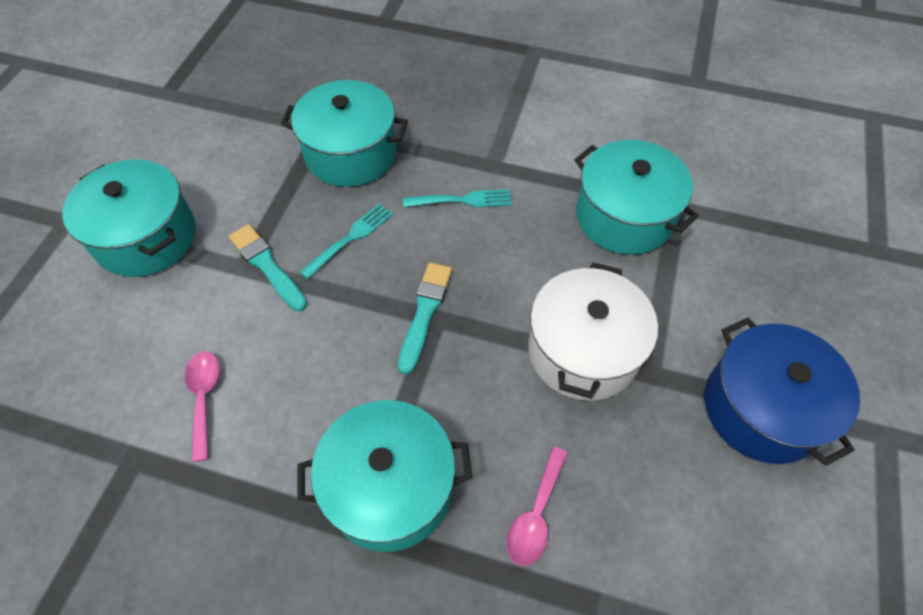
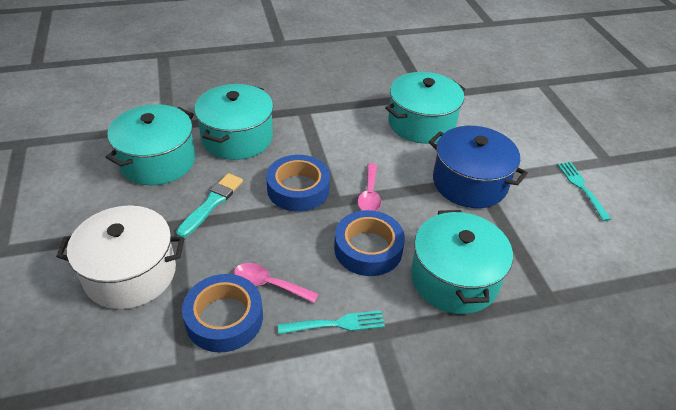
blue tape: 0 -> 3
turquoise brush: 2 -> 1

